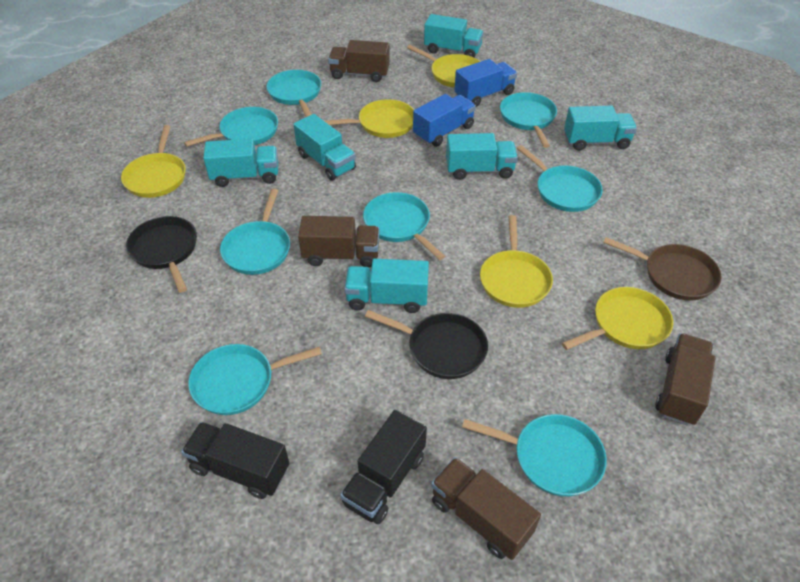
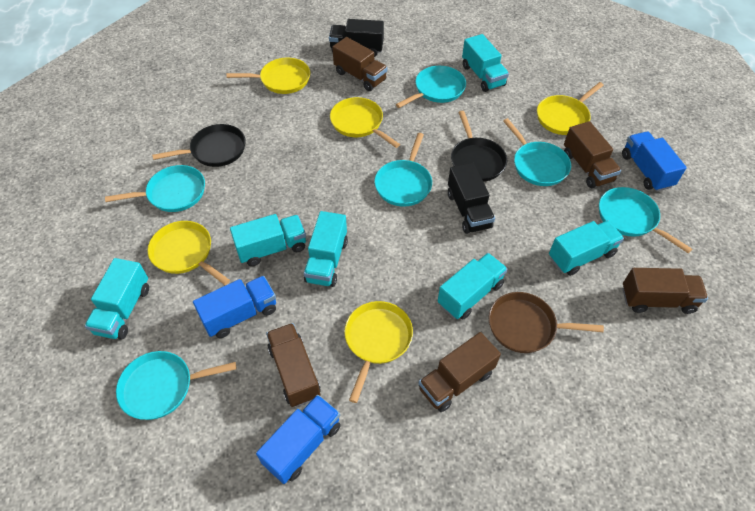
blue truck: 2 -> 3
brown truck: 4 -> 5
turquoise pan: 8 -> 6

